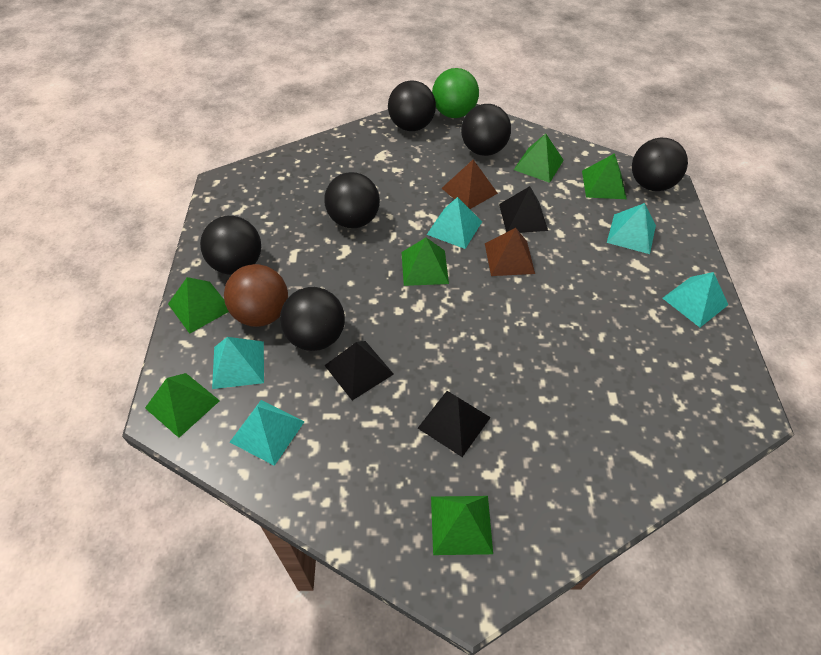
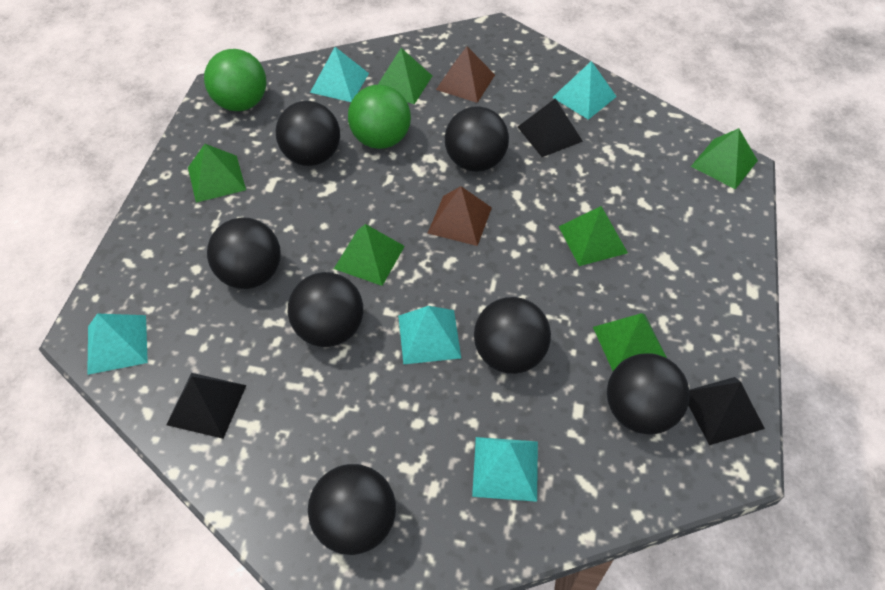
black ball: 6 -> 7
brown ball: 1 -> 0
green ball: 1 -> 2

